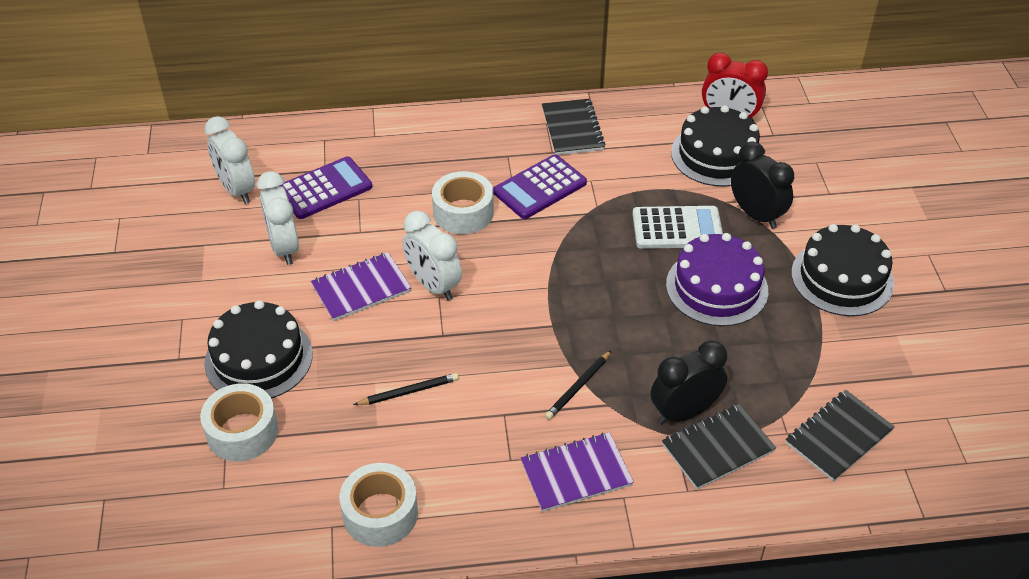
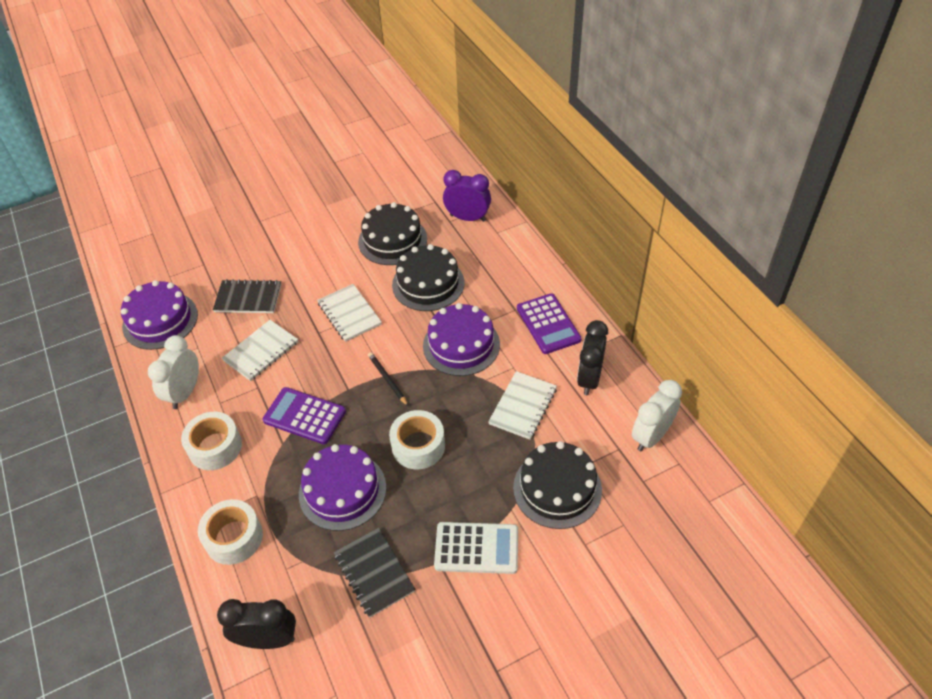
black notebook: 3 -> 2
black pencil: 2 -> 1
purple cake: 1 -> 3
purple clock: 0 -> 1
purple notebook: 2 -> 0
red clock: 1 -> 0
white clock: 3 -> 2
white notebook: 0 -> 3

